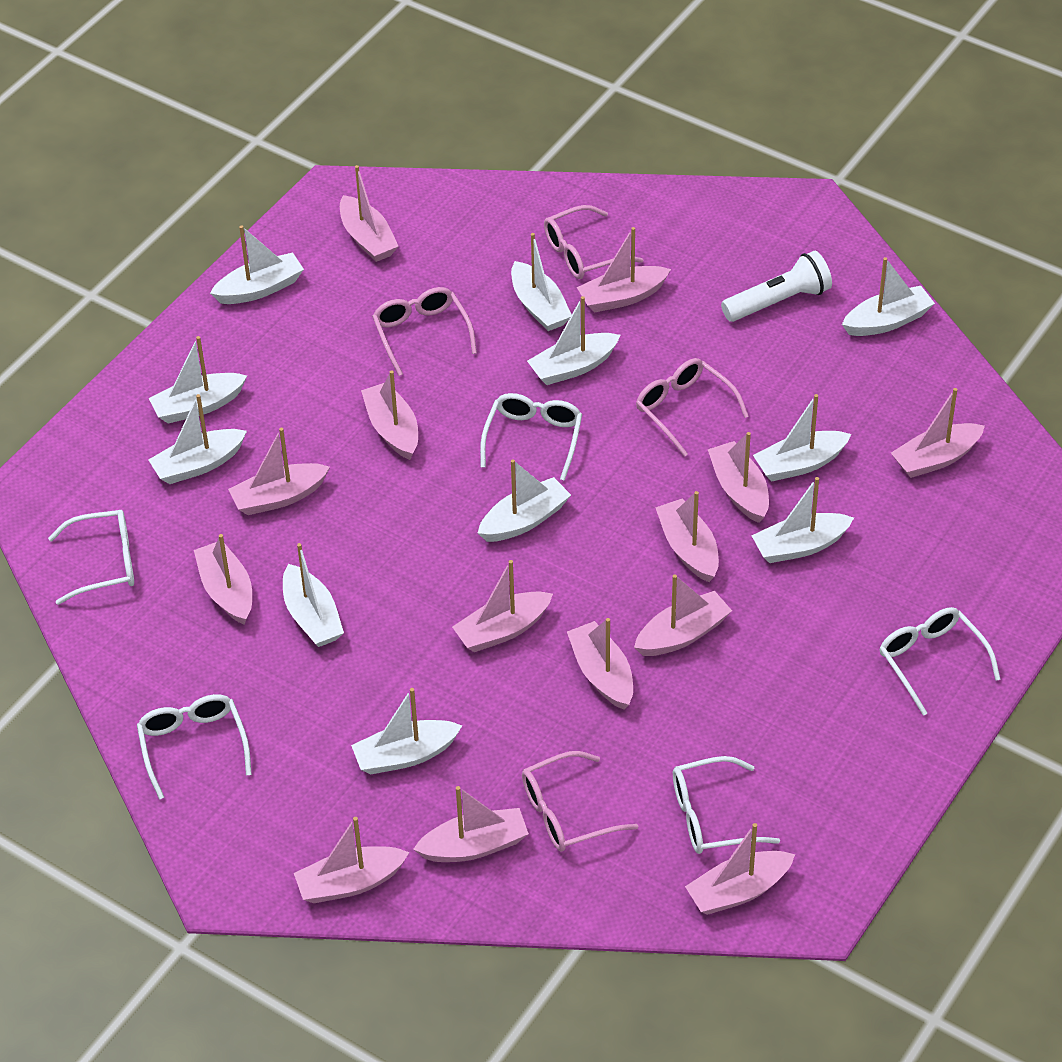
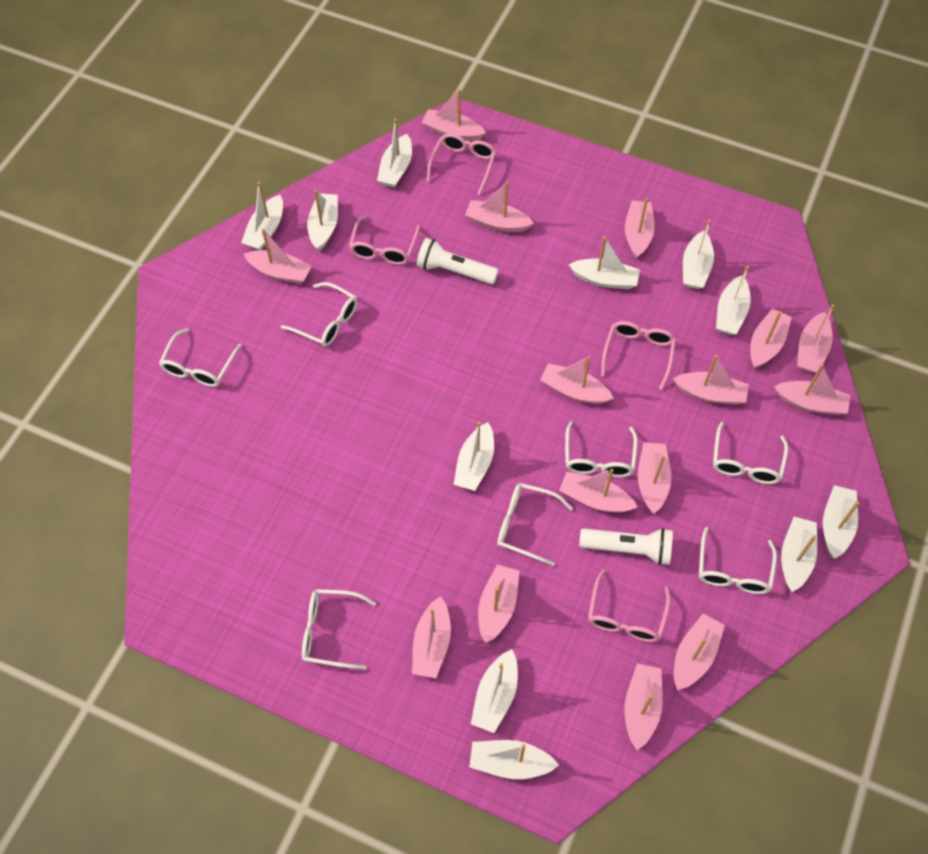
pink boat: 14 -> 15
white flashlight: 1 -> 2
white glasses: 5 -> 7

